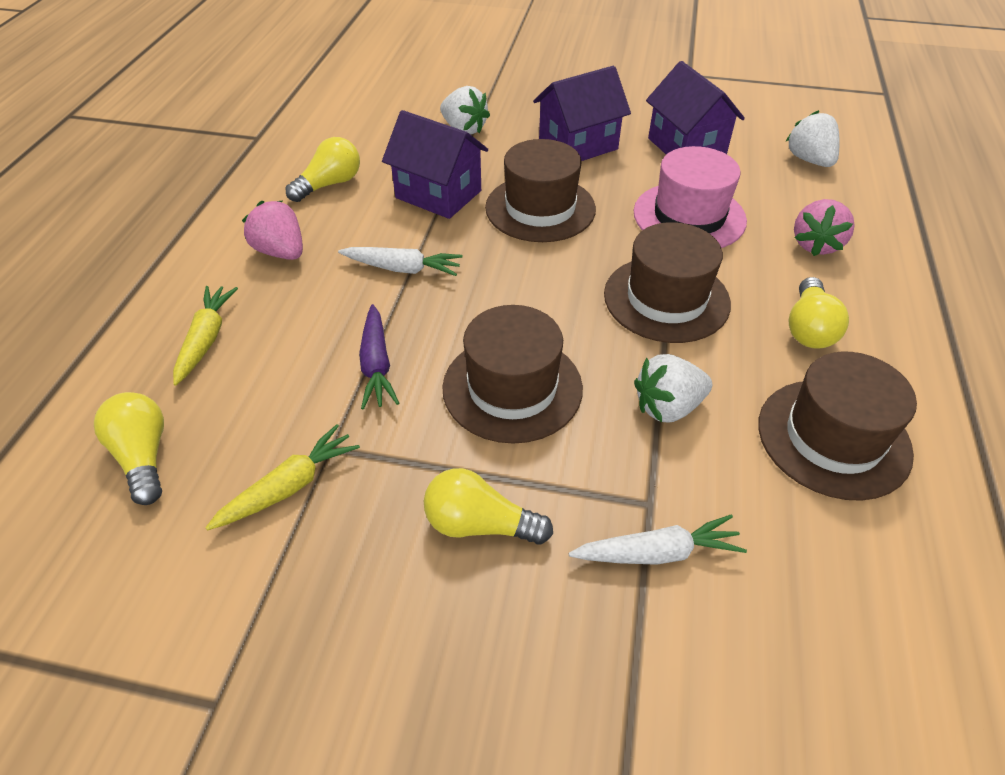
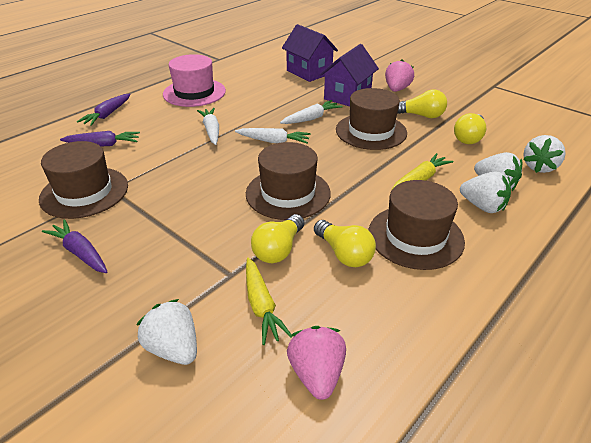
purple carrot: 1 -> 3
purple house: 3 -> 2
white carrot: 2 -> 3
white strawberry: 3 -> 4

